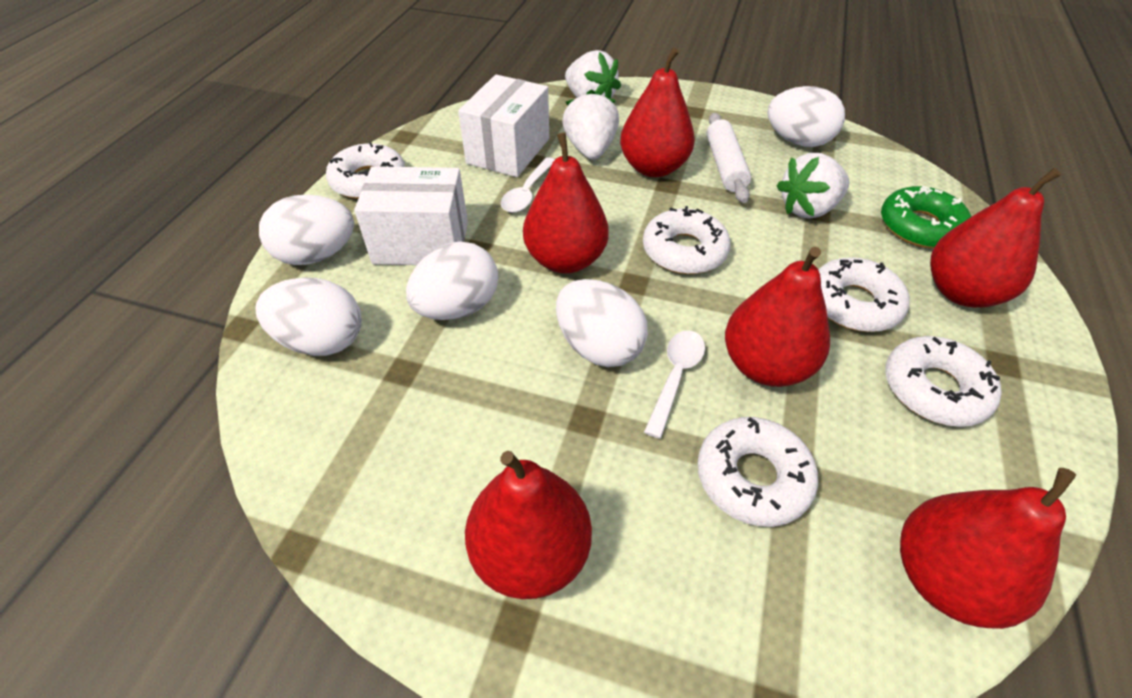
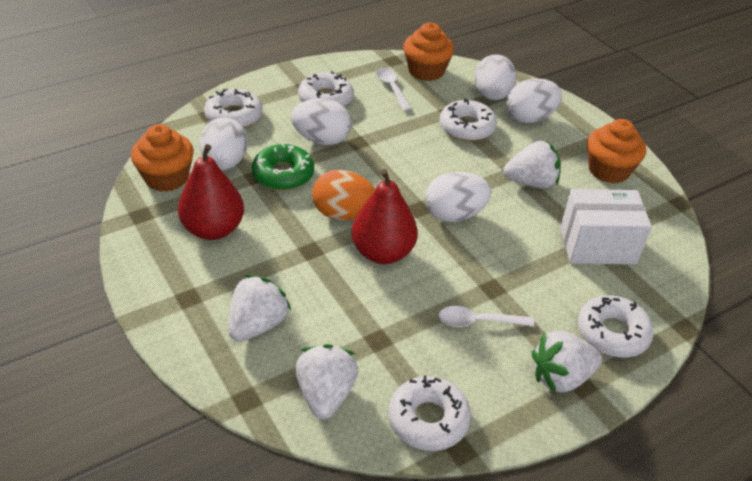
orange cupcake: 0 -> 3
orange egg: 0 -> 1
red pear: 6 -> 2
white box: 2 -> 1
white rolling pin: 1 -> 0
white strawberry: 3 -> 4

